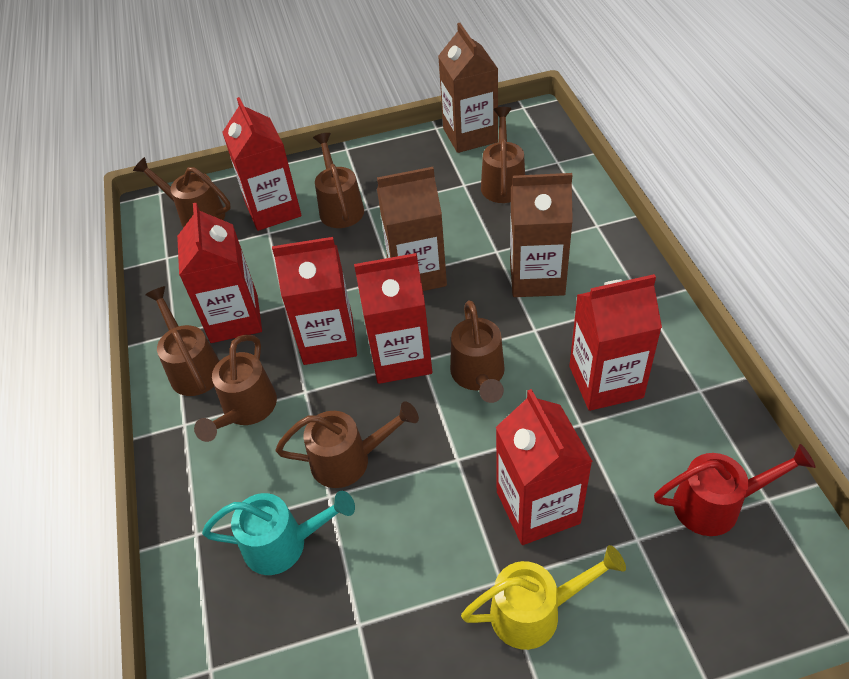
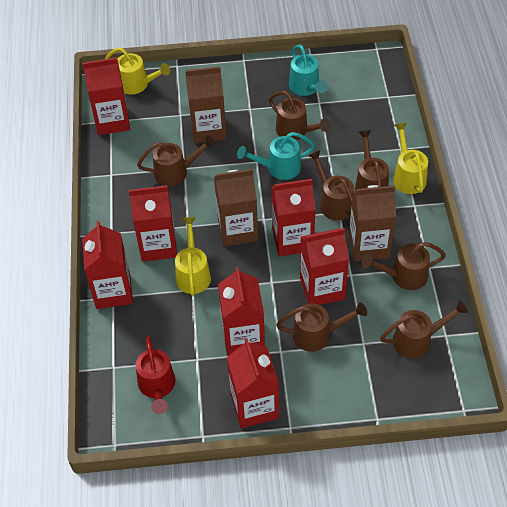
red carton: 6 -> 7
turquoise watering can: 1 -> 2
yellow watering can: 1 -> 3

